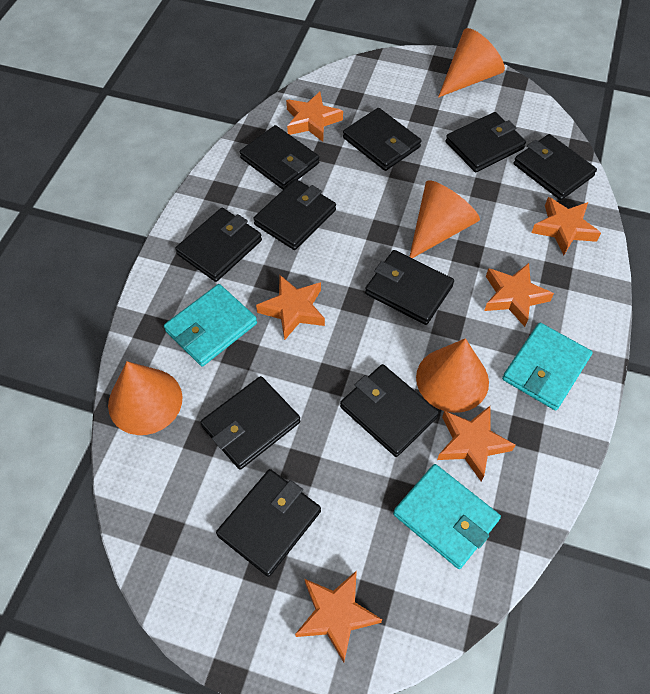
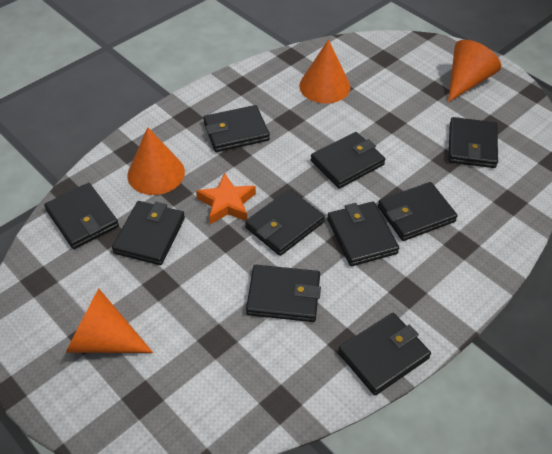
orange star: 6 -> 1
turquoise wallet: 3 -> 0

